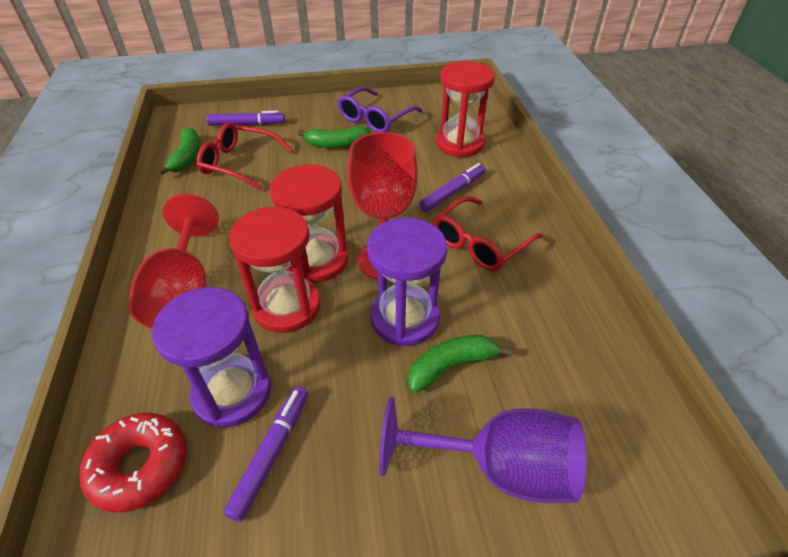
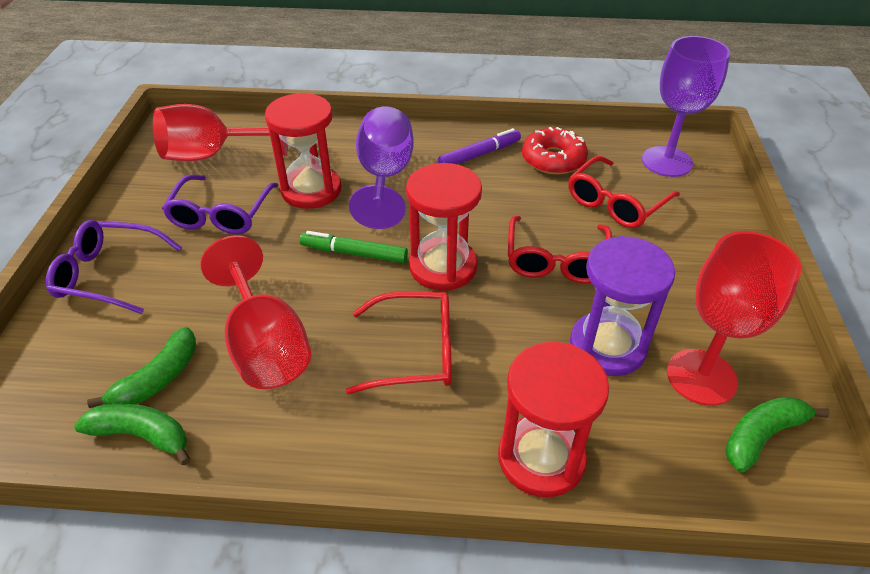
green marker: 0 -> 1
purple glasses: 1 -> 2
purple goblet: 1 -> 2
purple hourglass: 2 -> 1
purple marker: 3 -> 1
red glasses: 2 -> 3
red goblet: 2 -> 3

